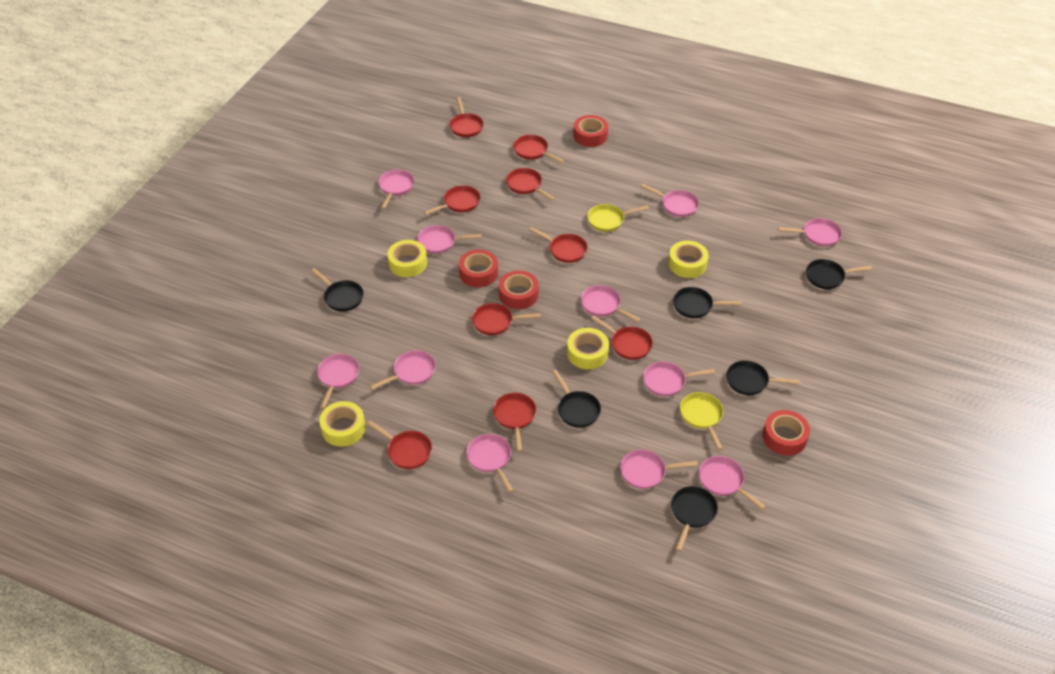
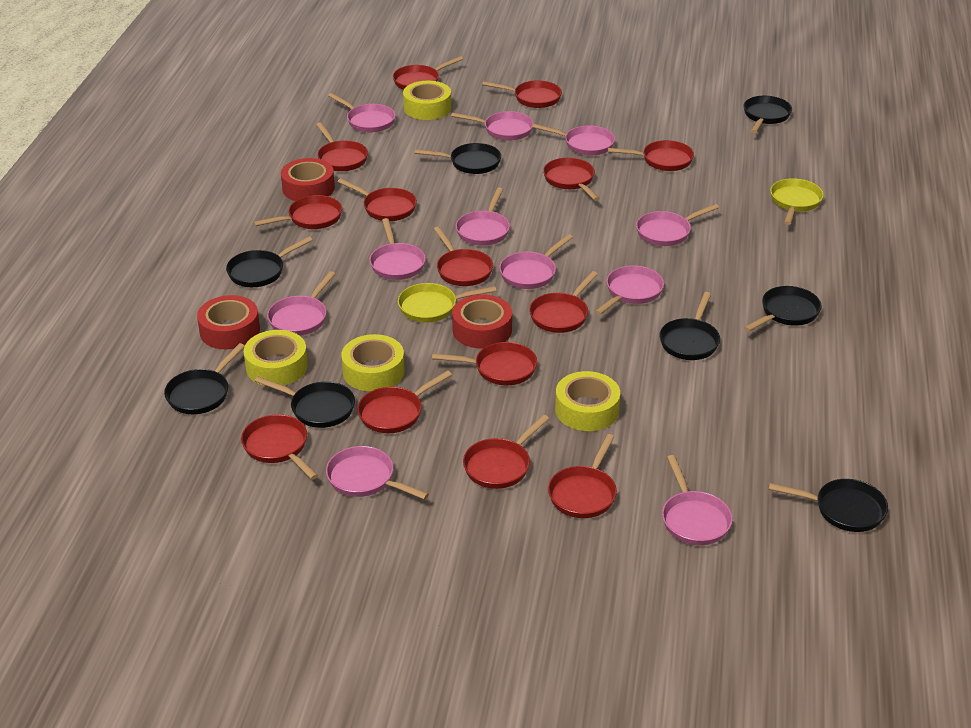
black pan: 6 -> 8
red pan: 9 -> 14
red tape: 4 -> 3

